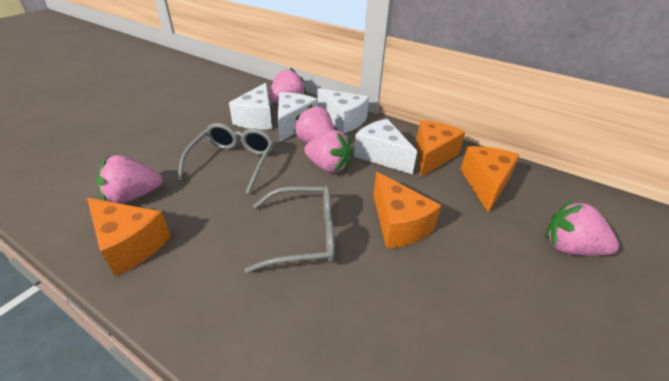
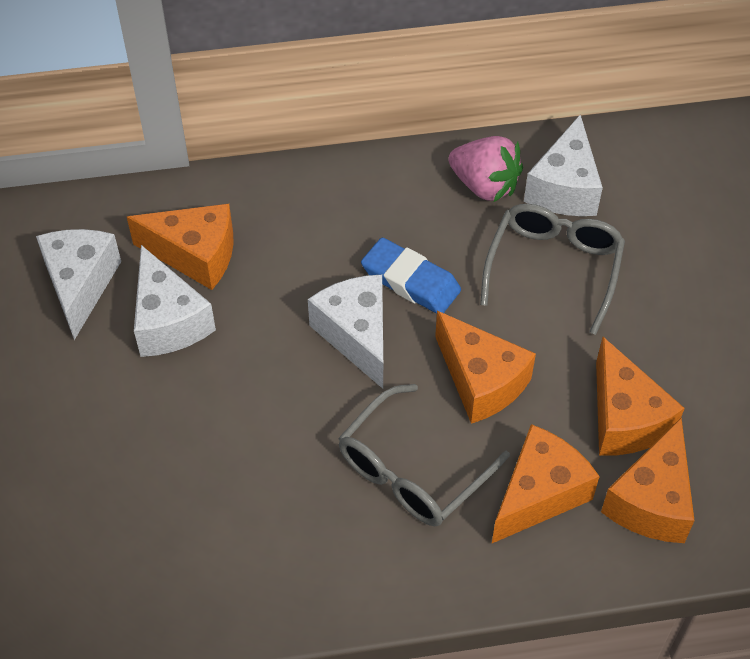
blue eraser: 0 -> 1
orange cheese: 4 -> 5
pink strawberry: 5 -> 1

